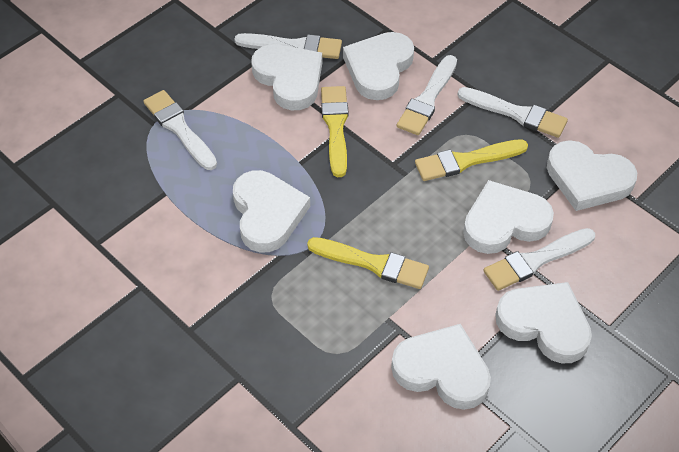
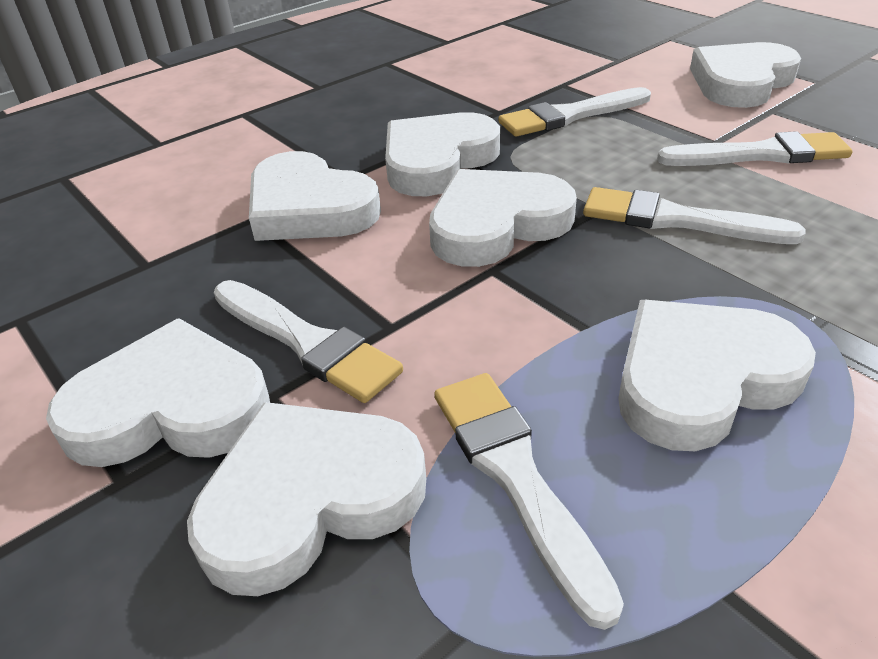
yellow brush: 3 -> 0

